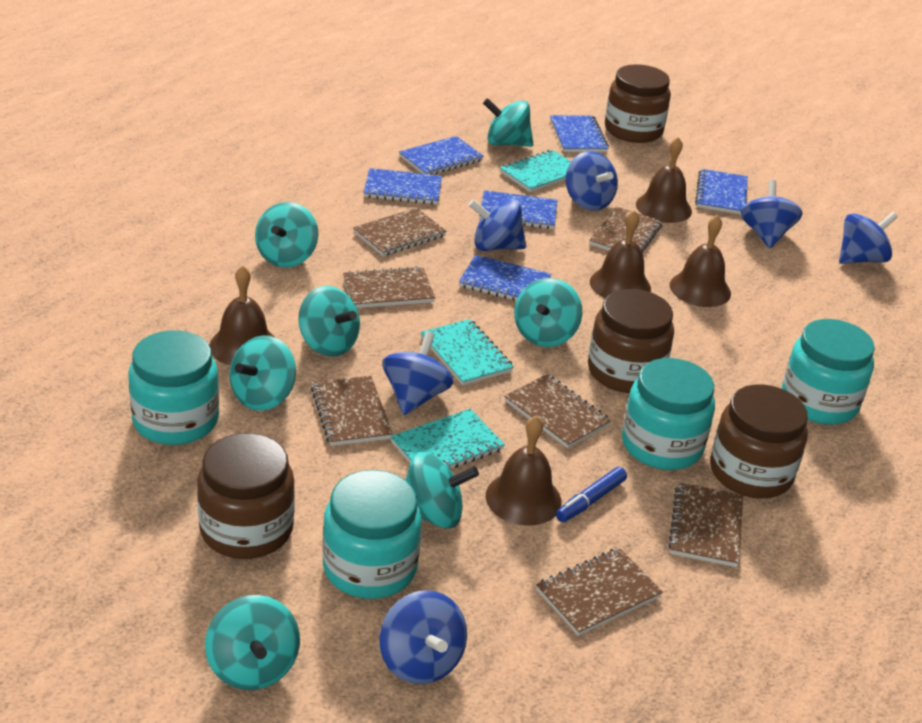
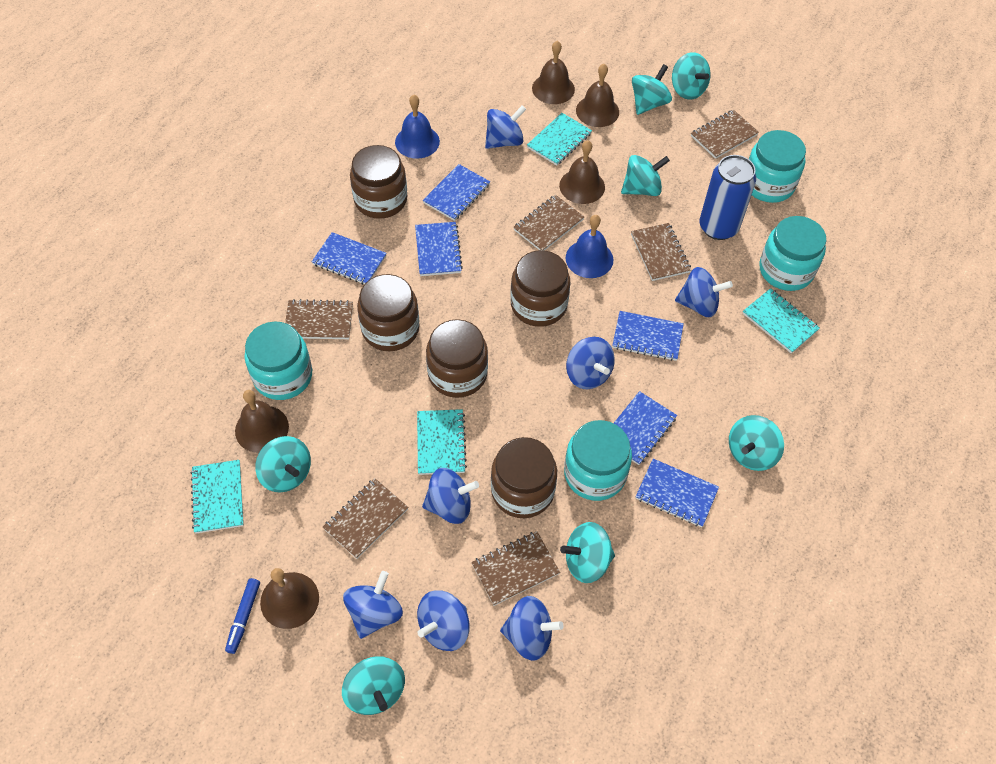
blue bell: 0 -> 2
blue can: 0 -> 1
blue spinning top: 6 -> 7
brown jar: 4 -> 5
brown notebook: 7 -> 6
turquoise notebook: 3 -> 4

